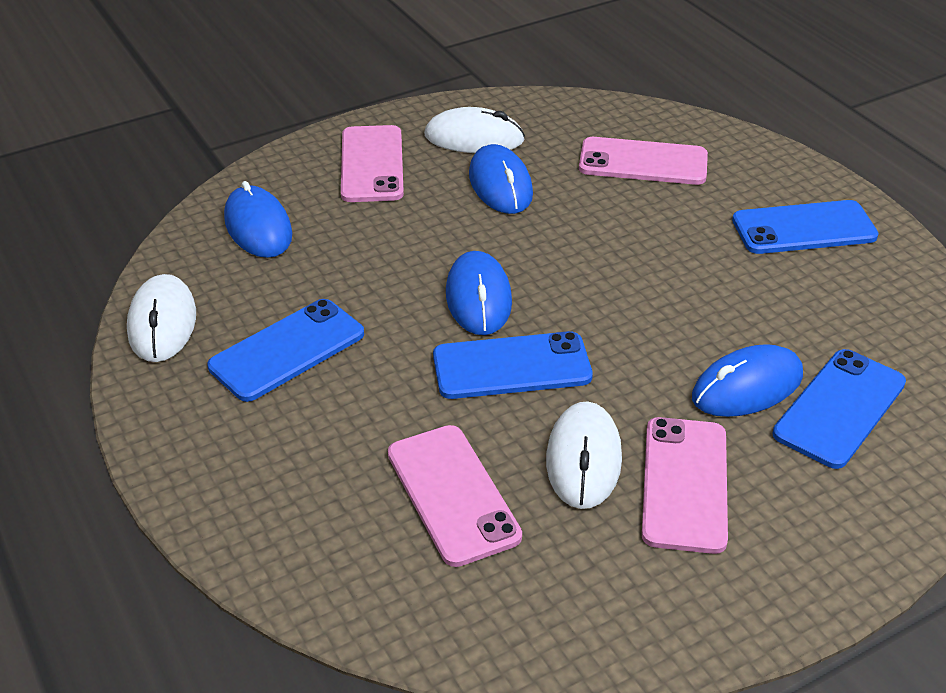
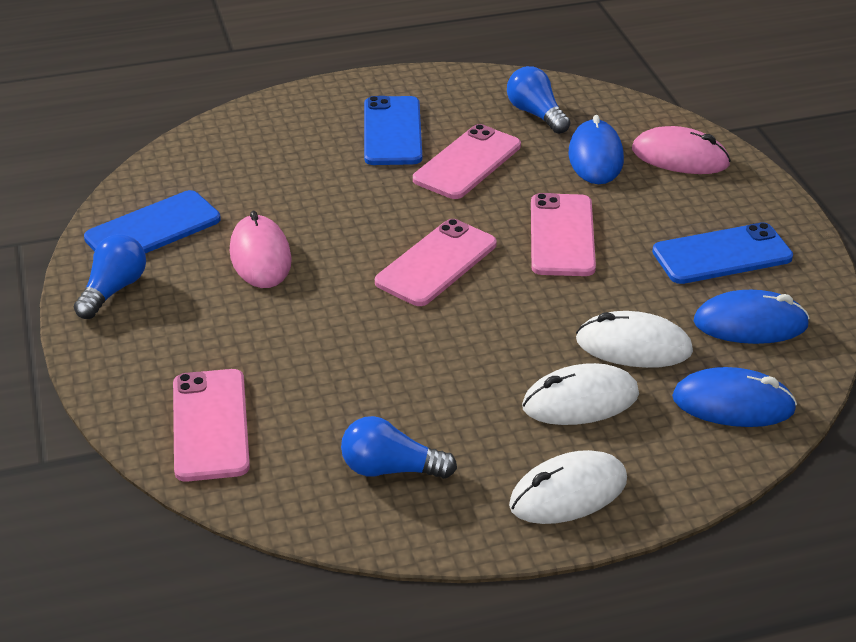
blue light bulb: 0 -> 3
blue mouse: 4 -> 3
blue phone: 4 -> 3
pink mouse: 0 -> 2

